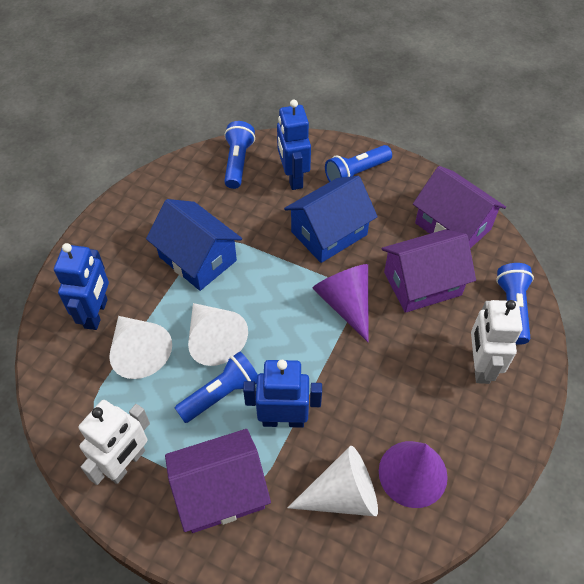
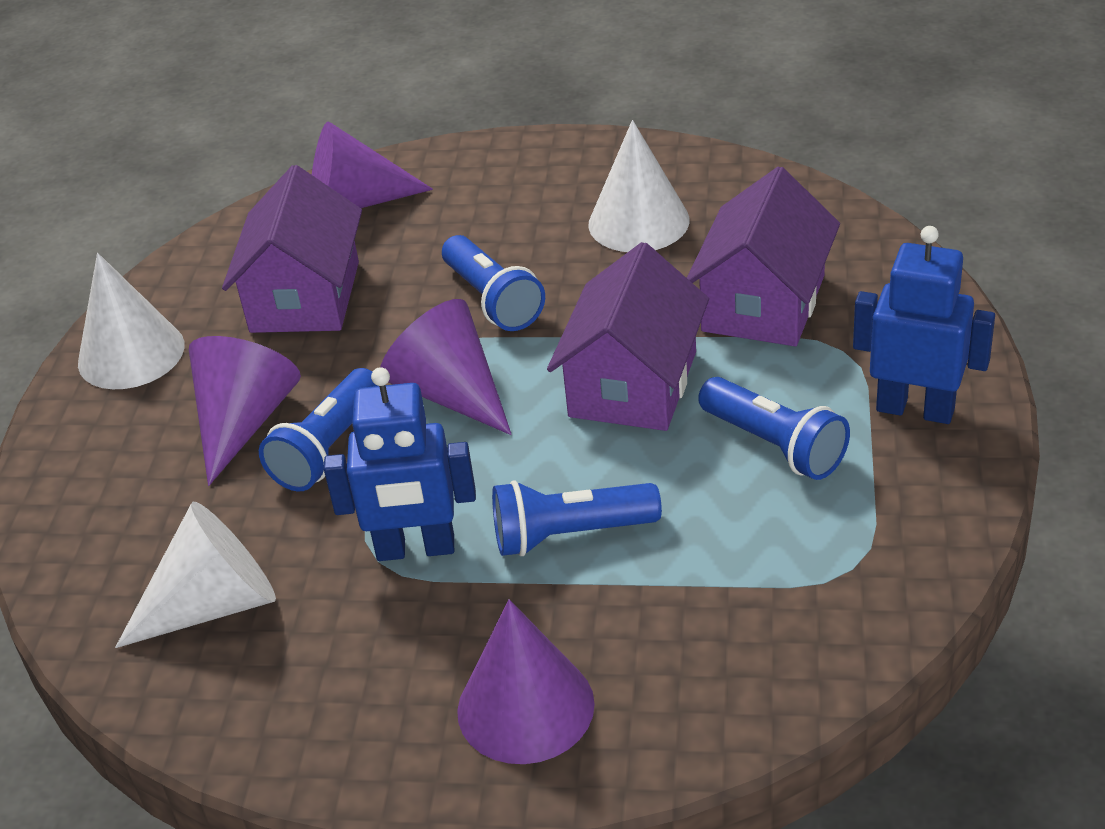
blue house: 2 -> 0
blue robot: 3 -> 2
purple cone: 2 -> 4
white robot: 2 -> 0

